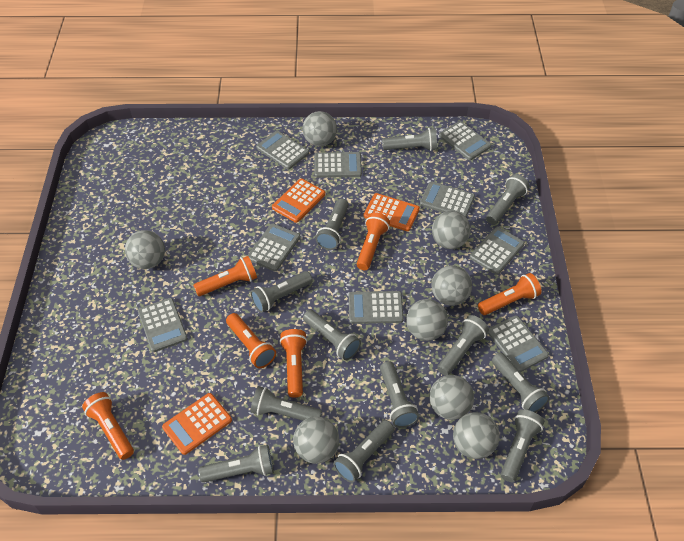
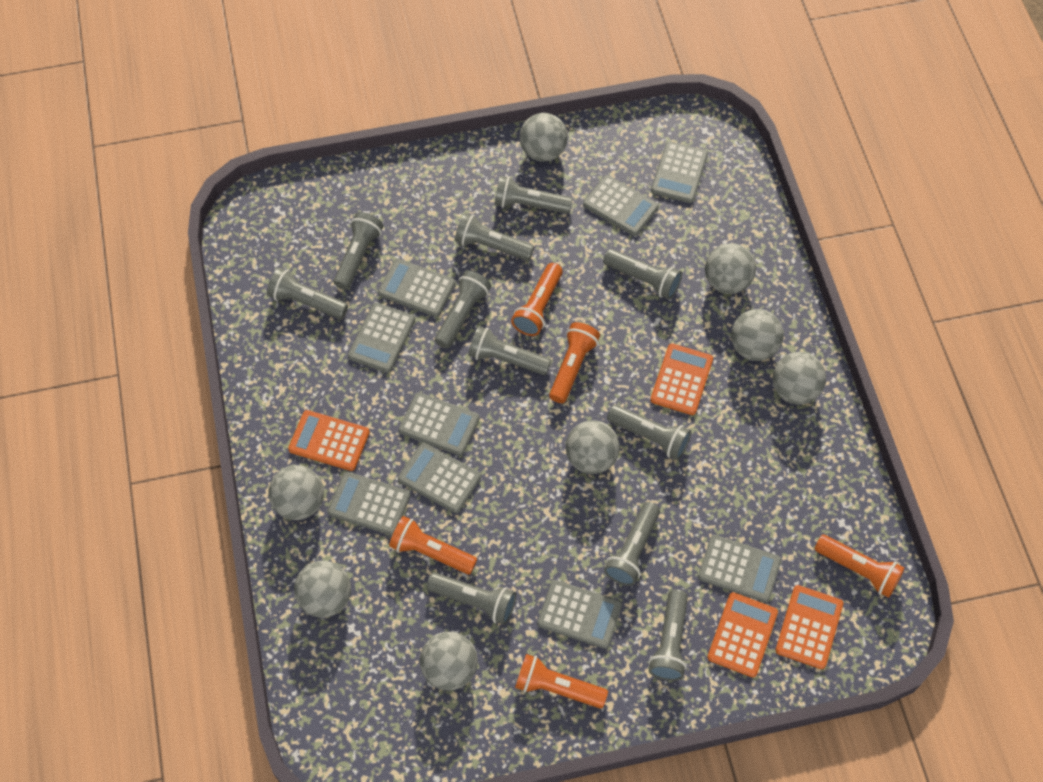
grey flashlight: 12 -> 11
orange calculator: 3 -> 4
orange flashlight: 6 -> 5

